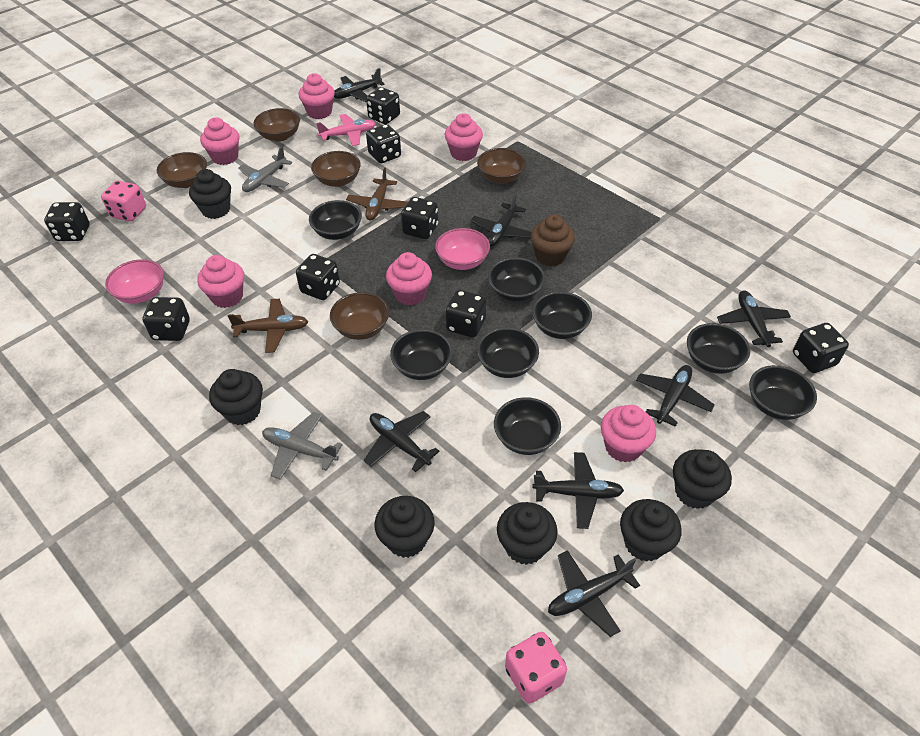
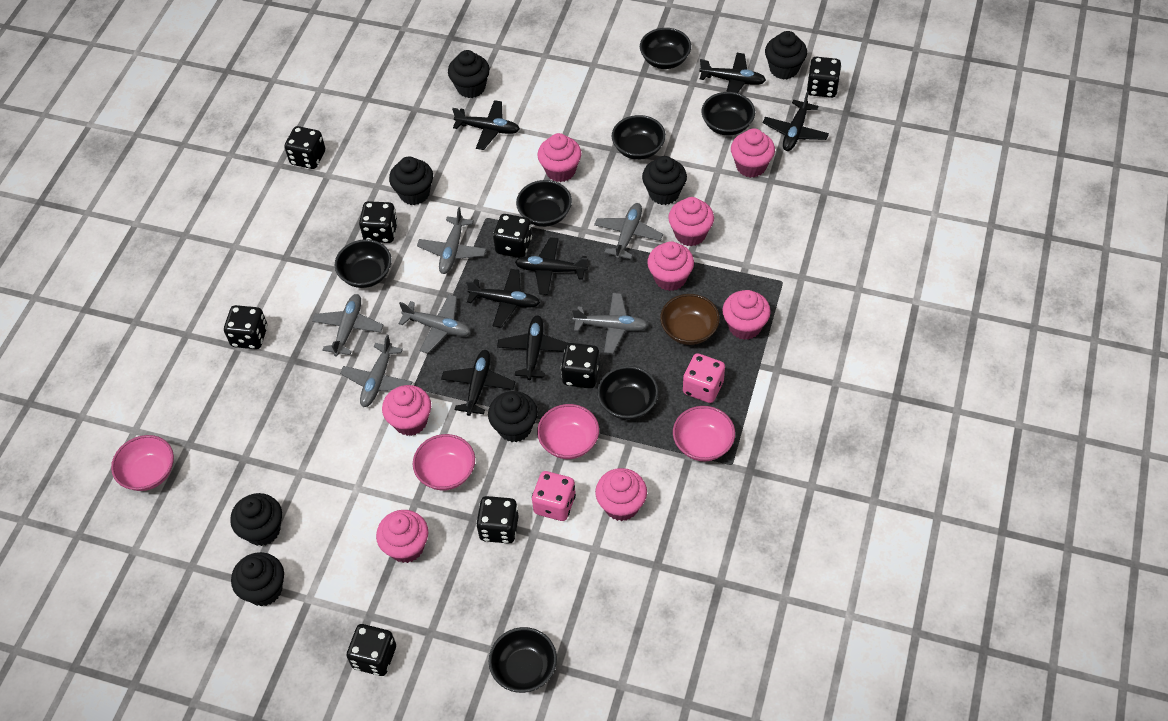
black bowl: 8 -> 7
black cupcake: 6 -> 7
brown bowl: 5 -> 1
brown cupcake: 1 -> 0
brown plane: 2 -> 0
grey plane: 2 -> 6
pink bowl: 2 -> 4
pink cupcake: 6 -> 8
pink plane: 1 -> 0

